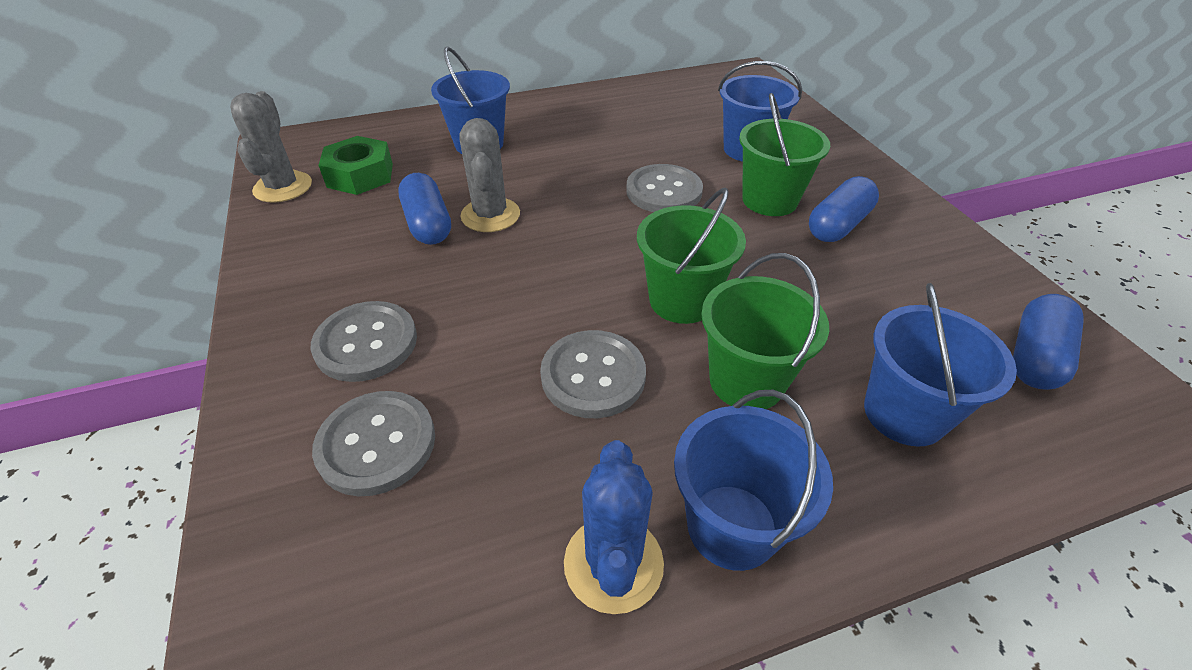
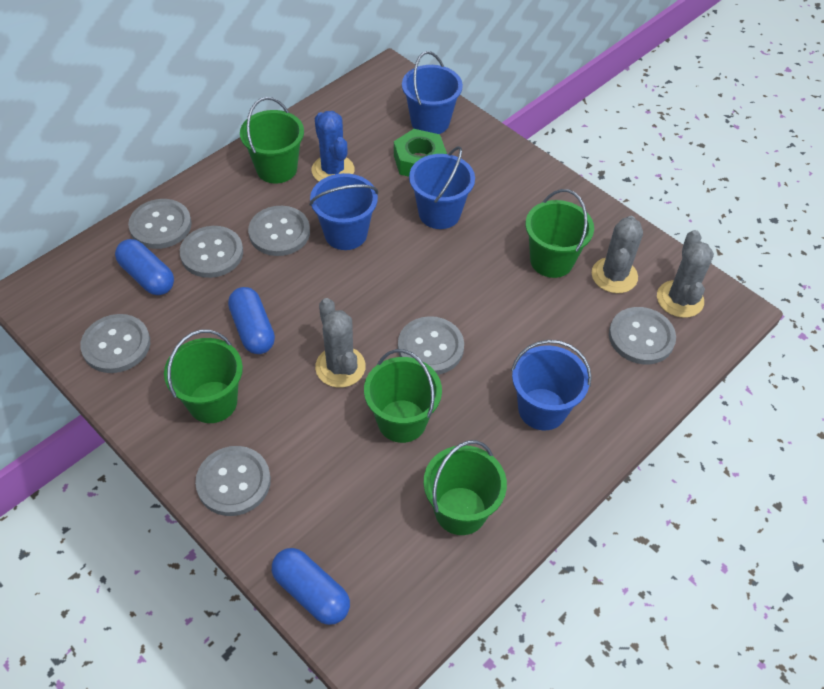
green bucket: 3 -> 5
grey button: 4 -> 7
grey cactus: 2 -> 3

